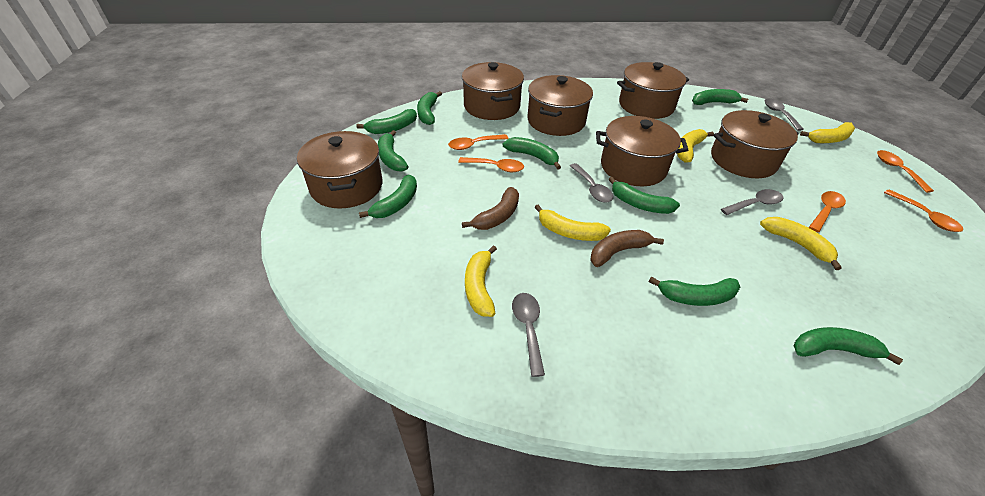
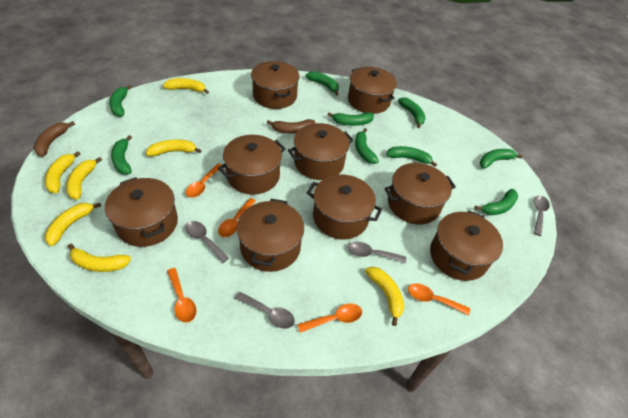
brown pot: 6 -> 9
yellow banana: 5 -> 7

